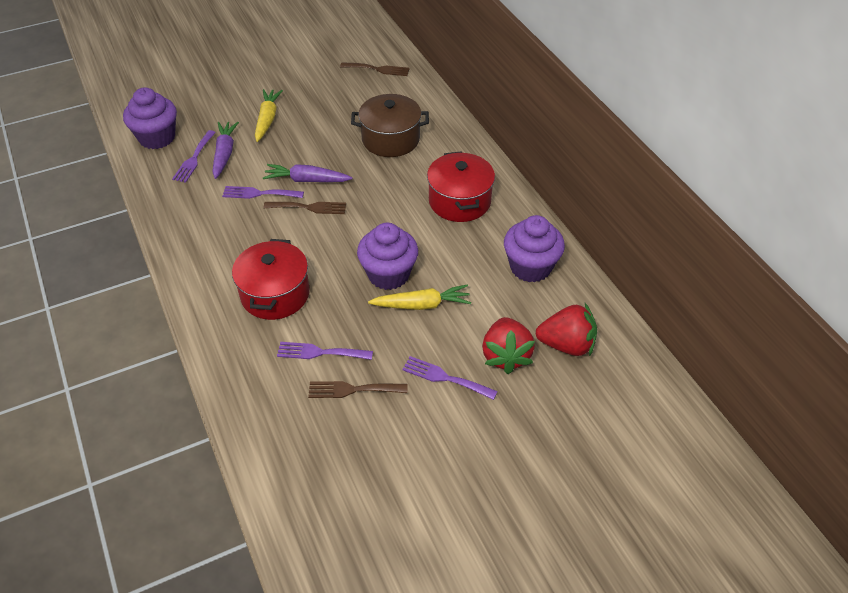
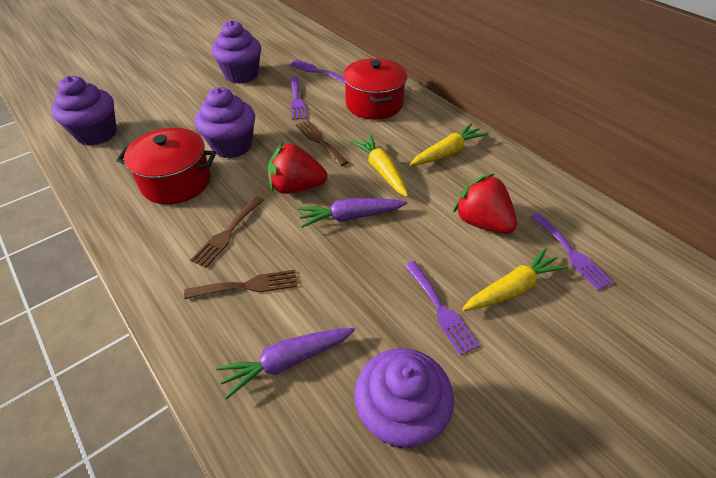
brown pot: 1 -> 0
purple cupcake: 3 -> 4
yellow carrot: 2 -> 3

